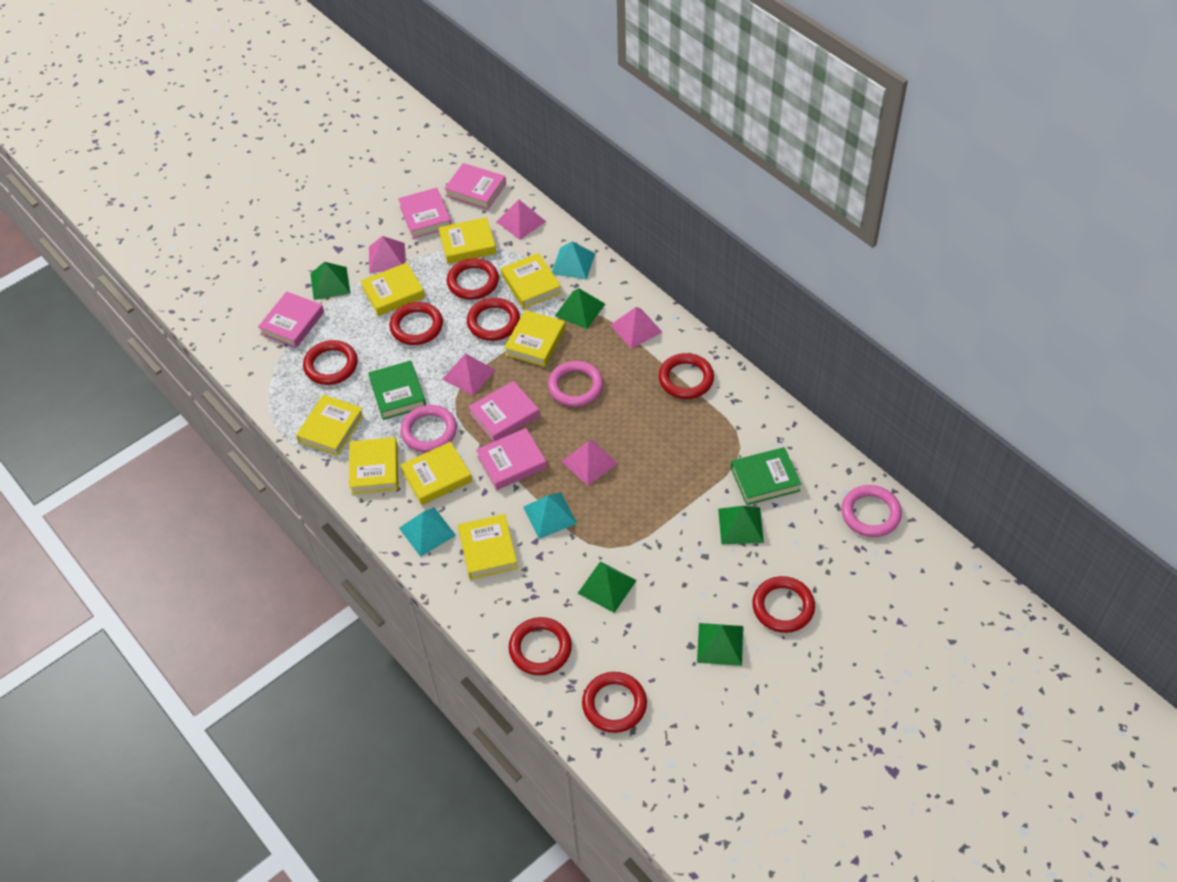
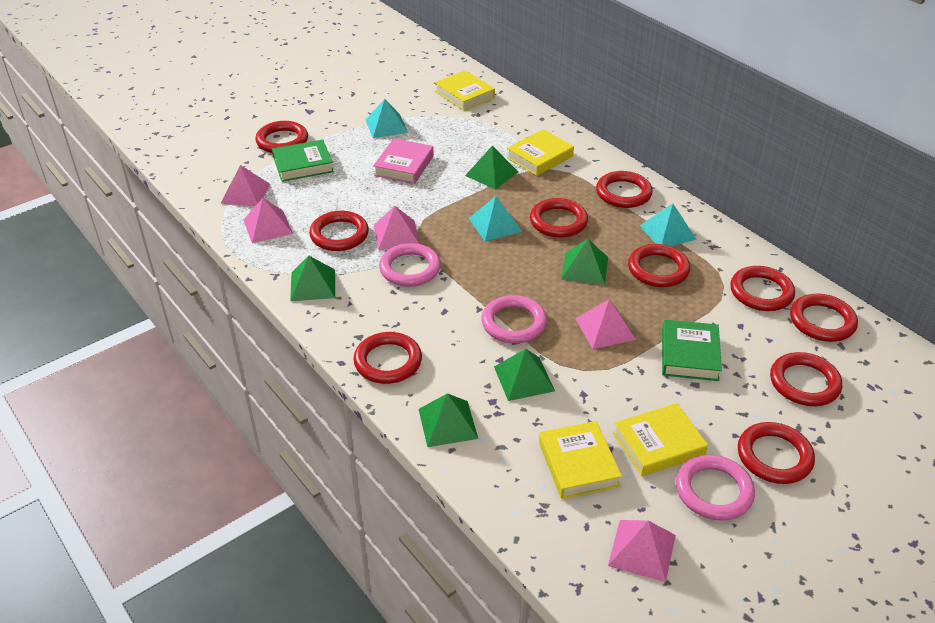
pink book: 5 -> 1
red ring: 8 -> 10
yellow book: 8 -> 4

